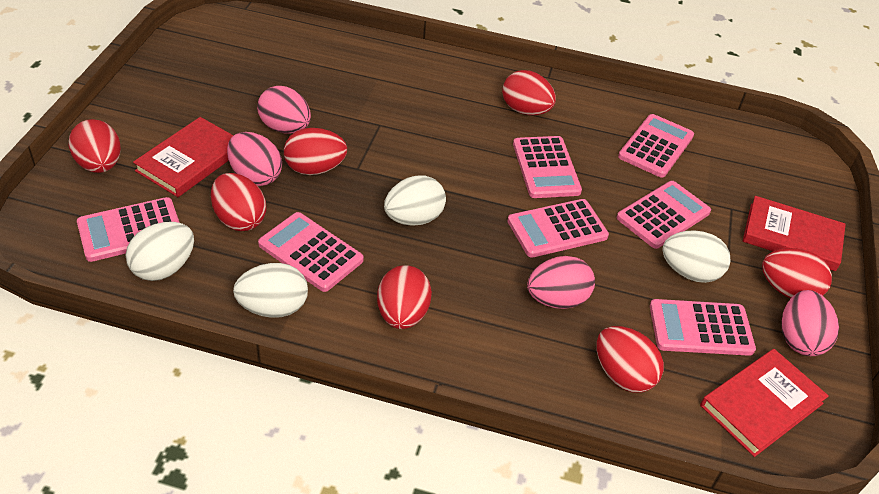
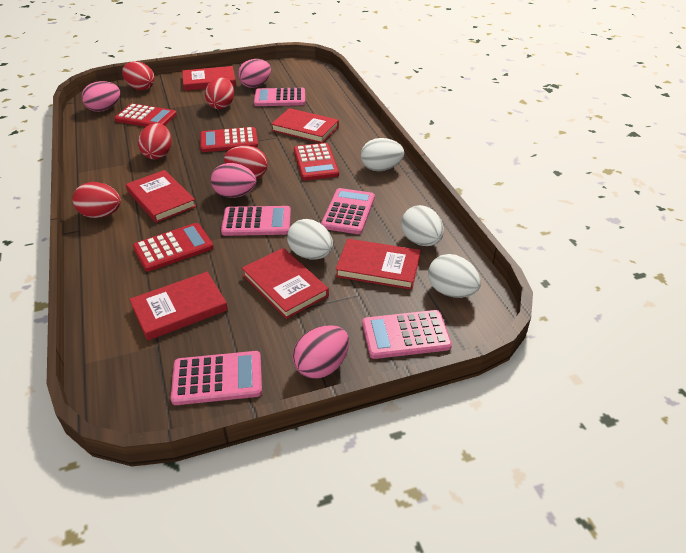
pink calculator: 7 -> 5
red book: 3 -> 6
red calculator: 0 -> 4
red egg: 7 -> 5

